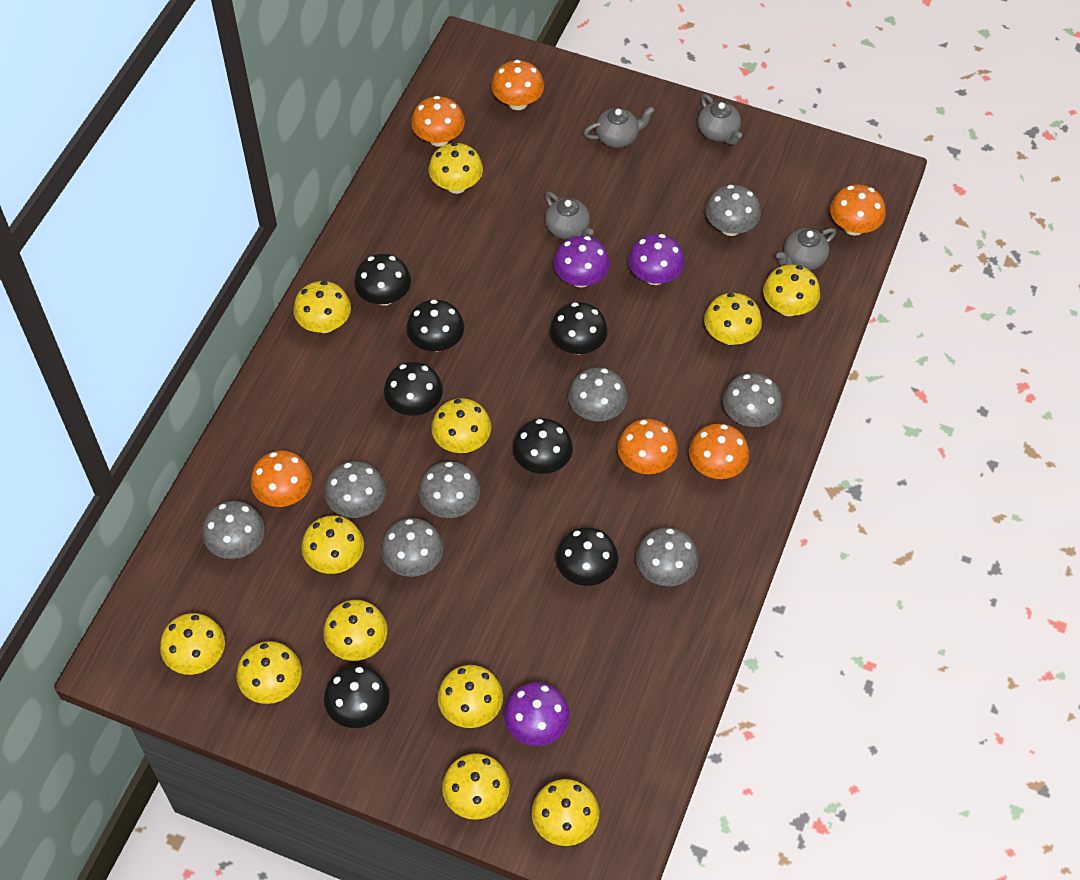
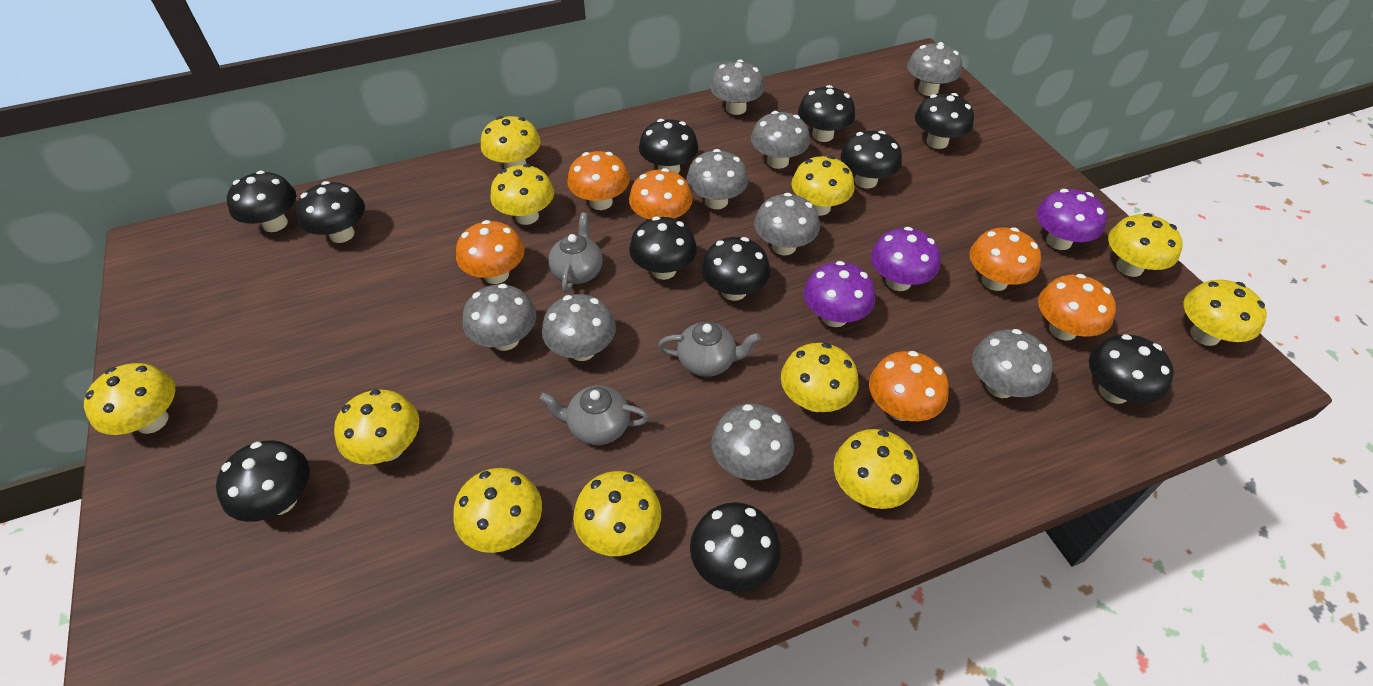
black mushroom: 7 -> 11
grey mushroom: 8 -> 9
grey teapot: 4 -> 3
yellow mushroom: 12 -> 11

